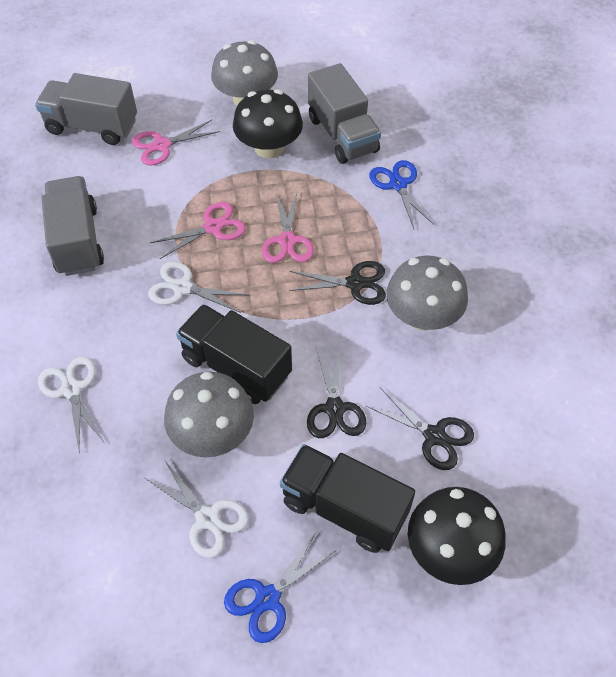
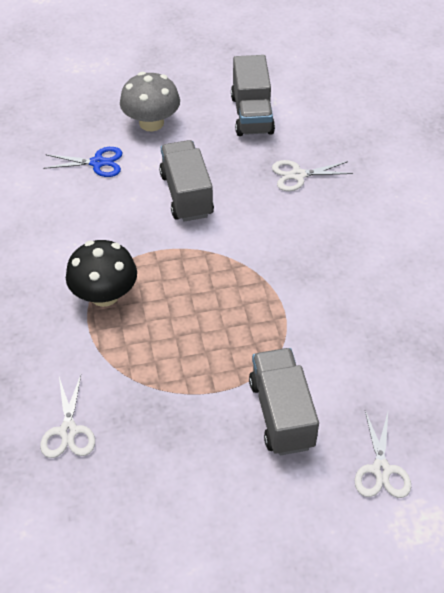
black mushroom: 2 -> 1
black scissors: 3 -> 0
black truck: 2 -> 0
blue scissors: 2 -> 1
grey mushroom: 3 -> 1
pink scissors: 3 -> 0

